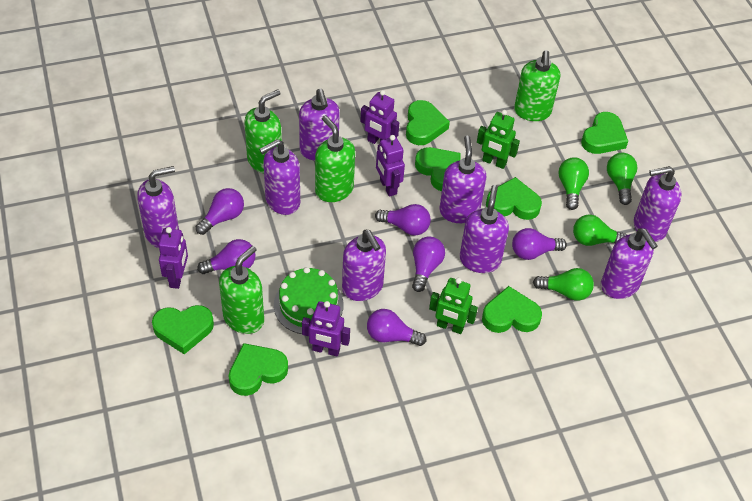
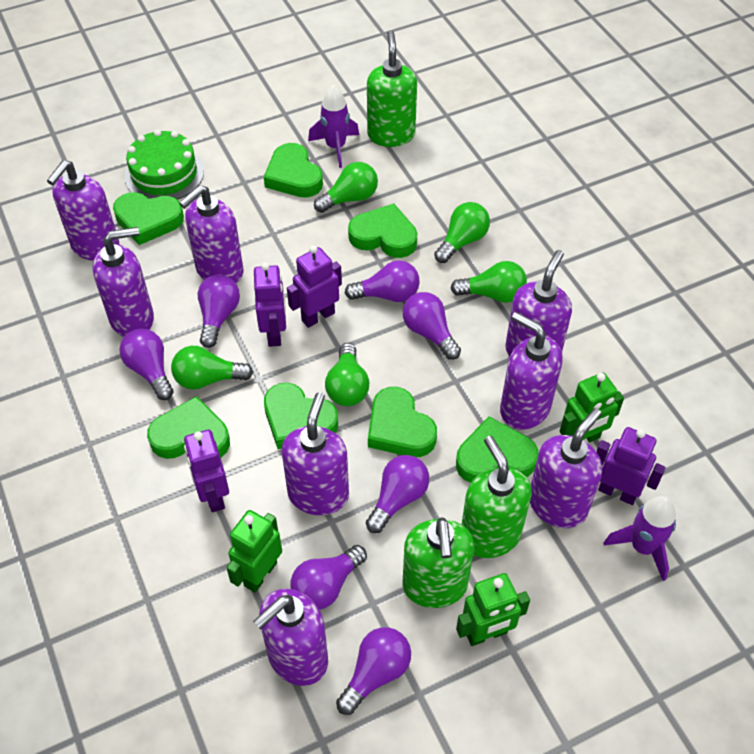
green light bulb: 4 -> 5
green robot: 2 -> 3
green soap dispenser: 4 -> 3
purple light bulb: 6 -> 7
purple rocket: 0 -> 2

